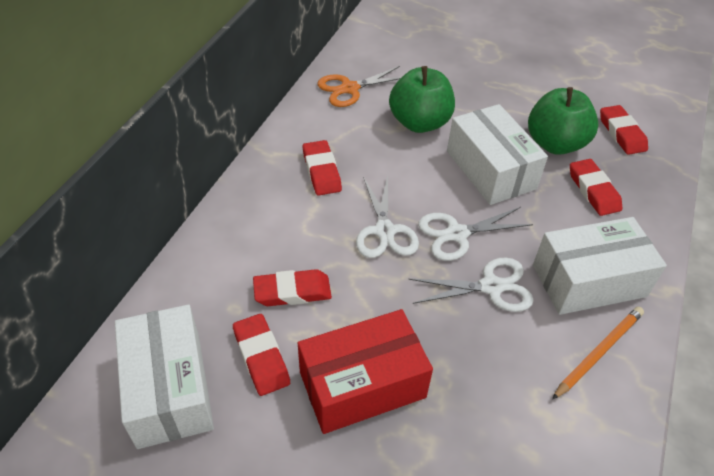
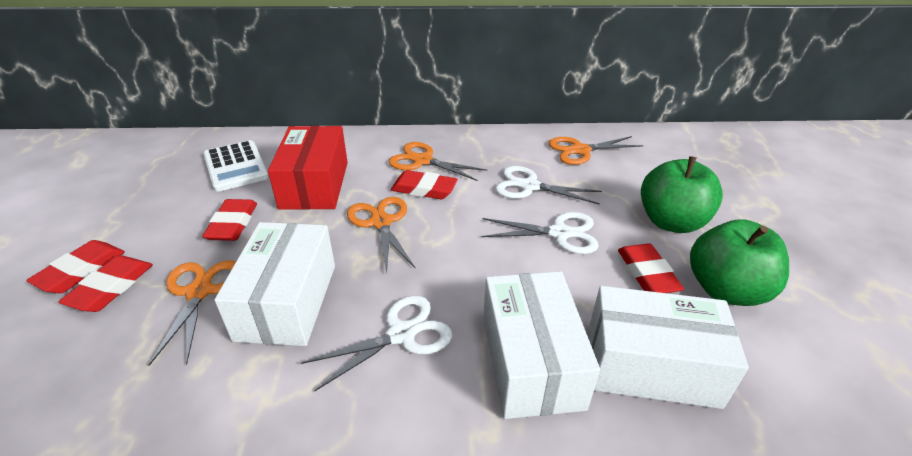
orange pencil: 1 -> 0
orange scissors: 1 -> 4
white calculator: 0 -> 1

